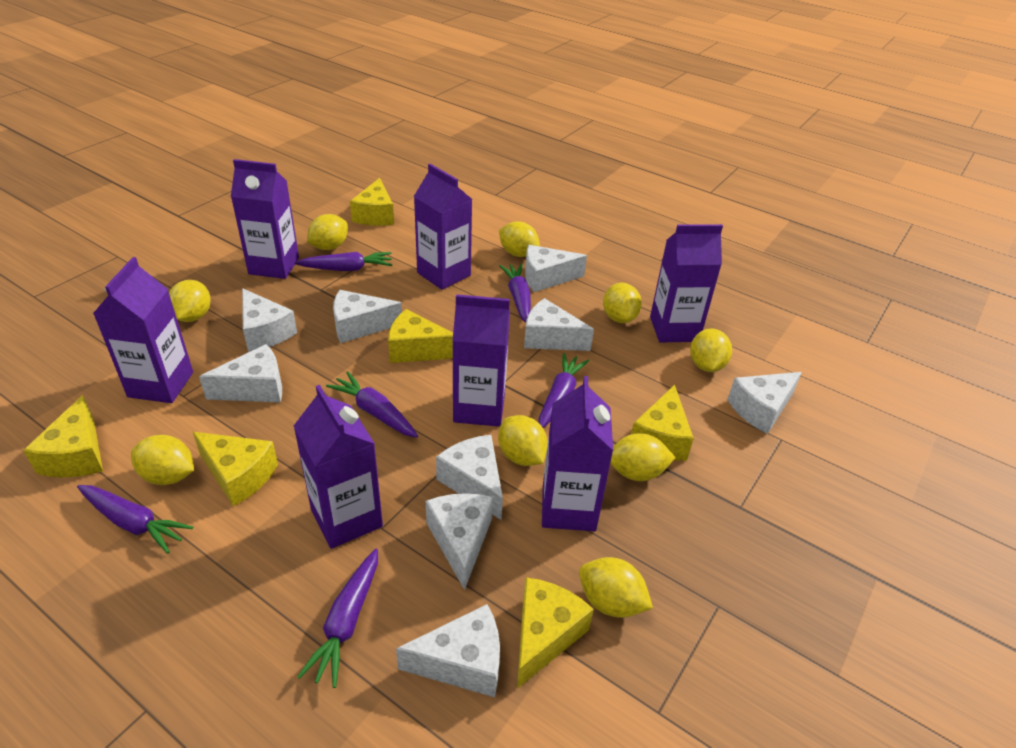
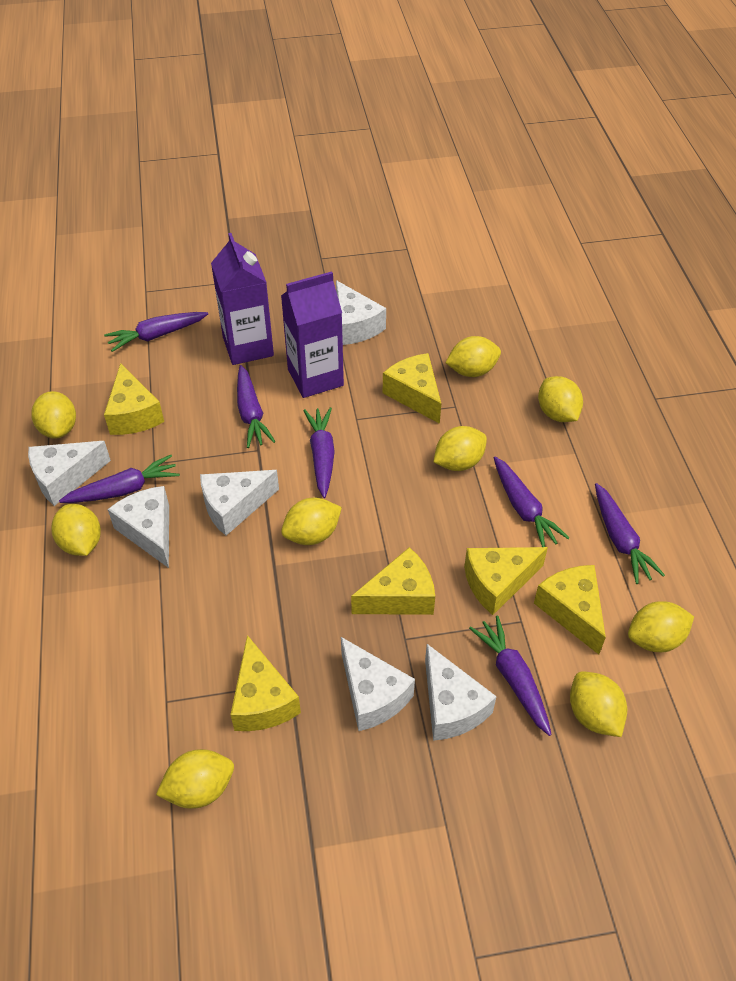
purple carrot: 6 -> 7
purple carton: 7 -> 2
white cheese: 9 -> 6

